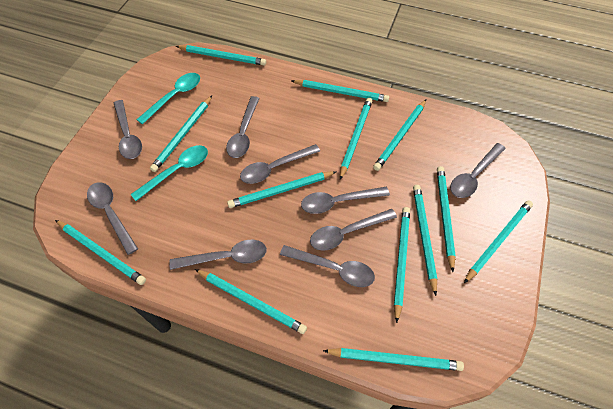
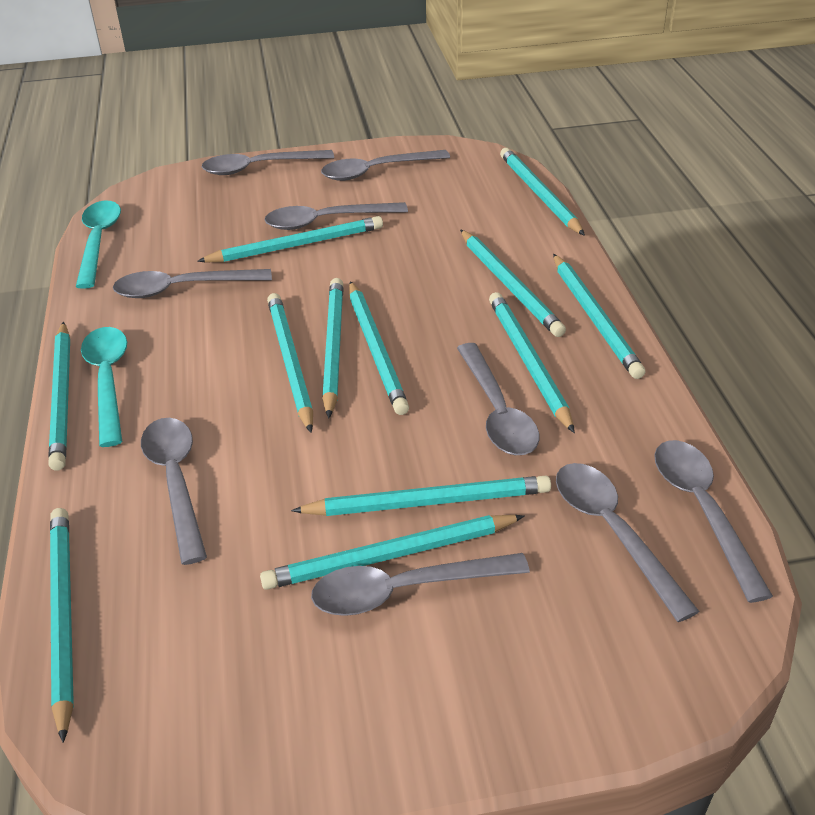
turquoise pencil: 13 -> 12

